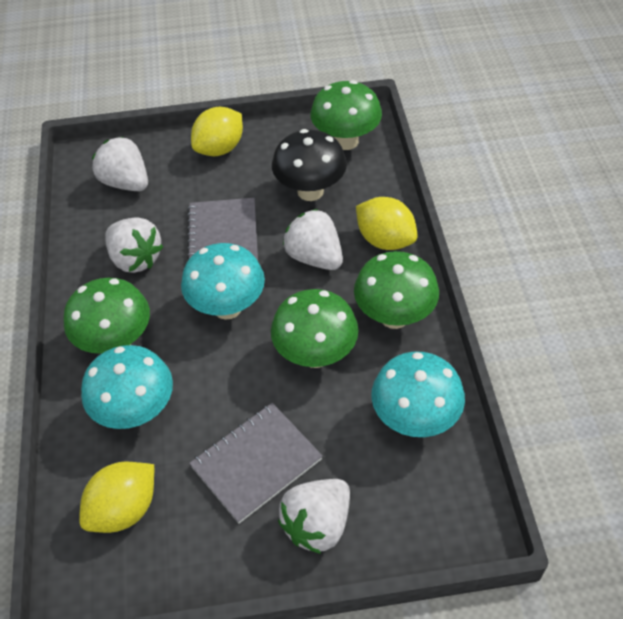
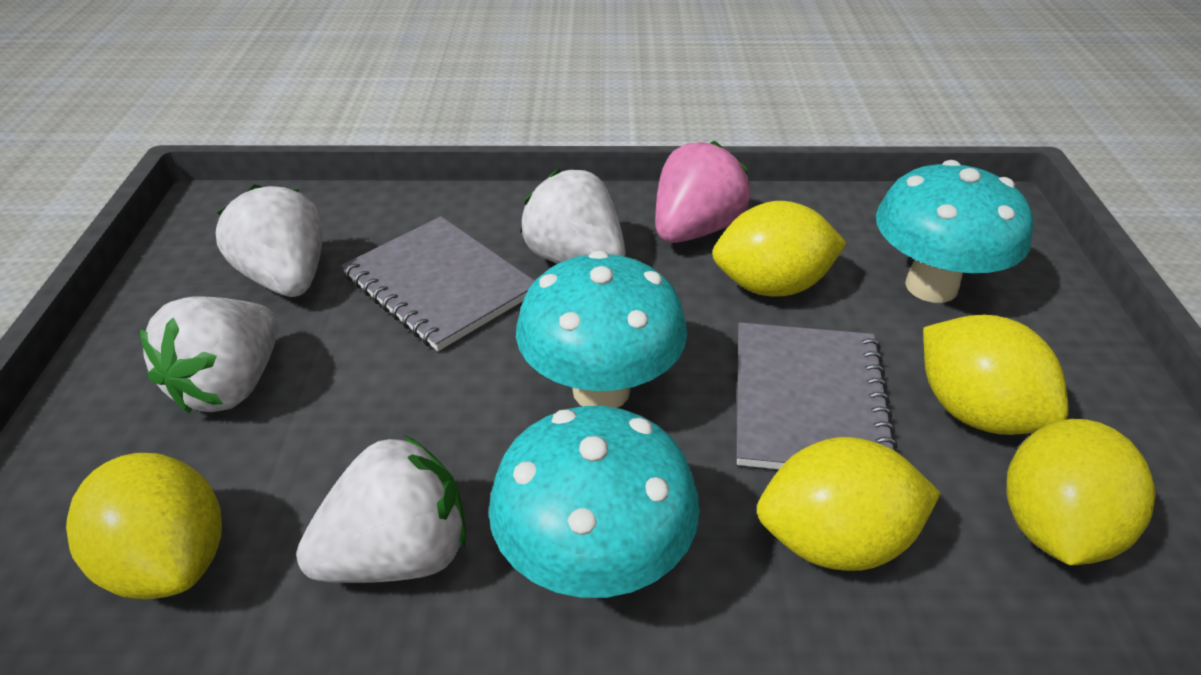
black mushroom: 1 -> 0
green mushroom: 4 -> 0
pink strawberry: 0 -> 1
yellow lemon: 3 -> 5

